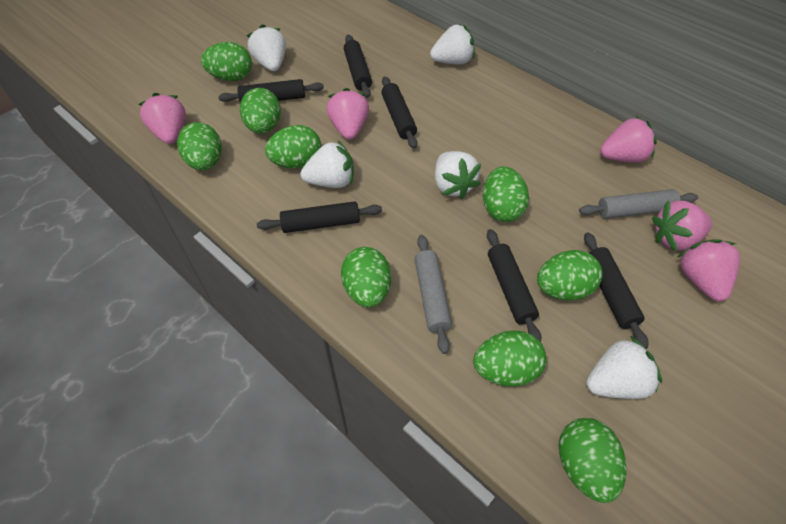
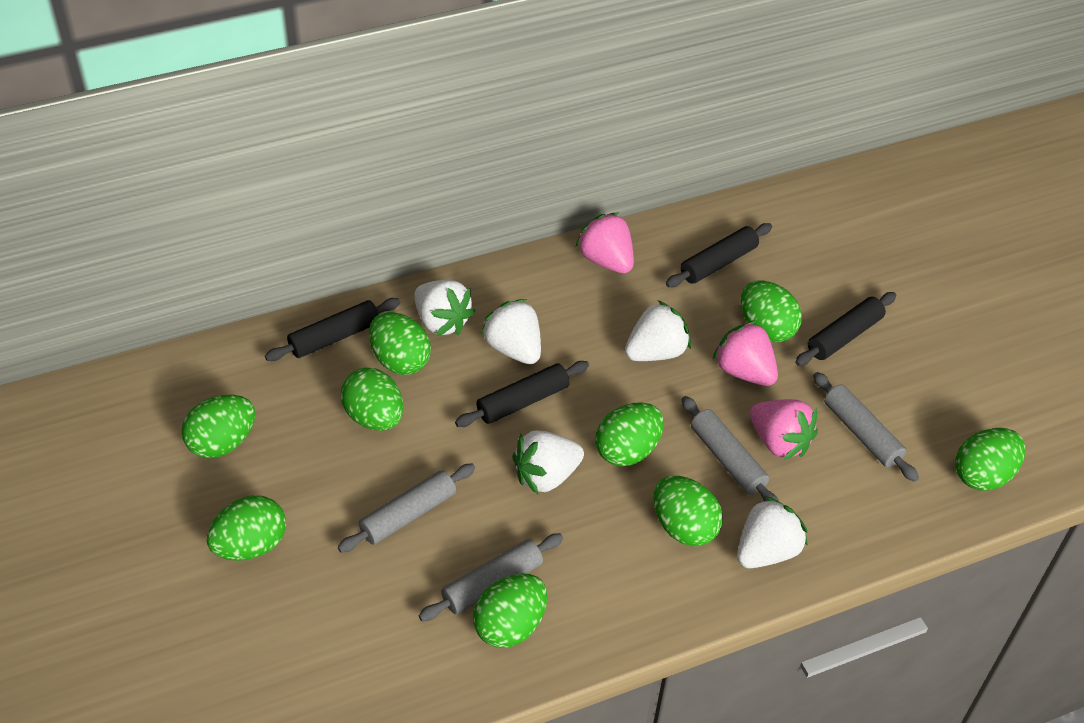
black rolling pin: 6 -> 4
grey rolling pin: 2 -> 4
pink strawberry: 5 -> 3

